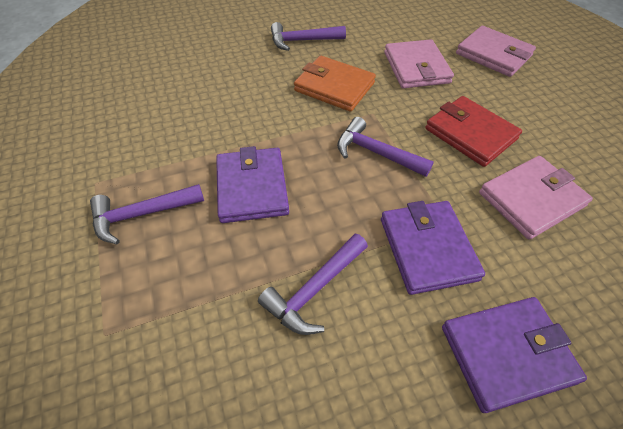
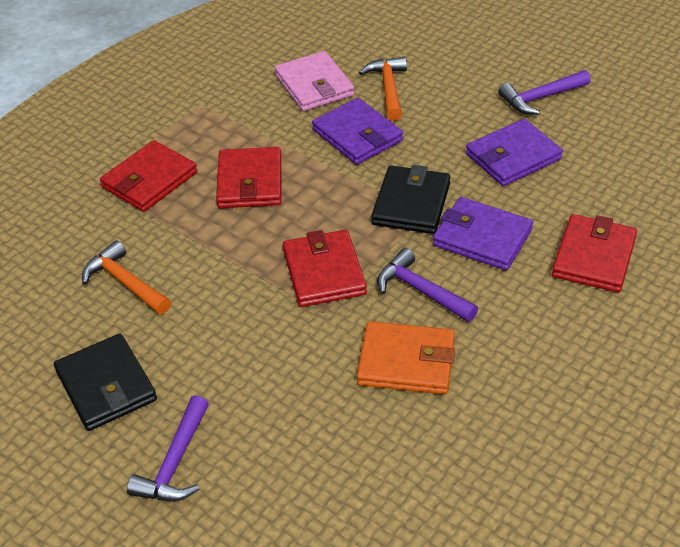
black wallet: 0 -> 2
orange hammer: 0 -> 2
pink wallet: 3 -> 1
purple hammer: 4 -> 3
red wallet: 1 -> 4

